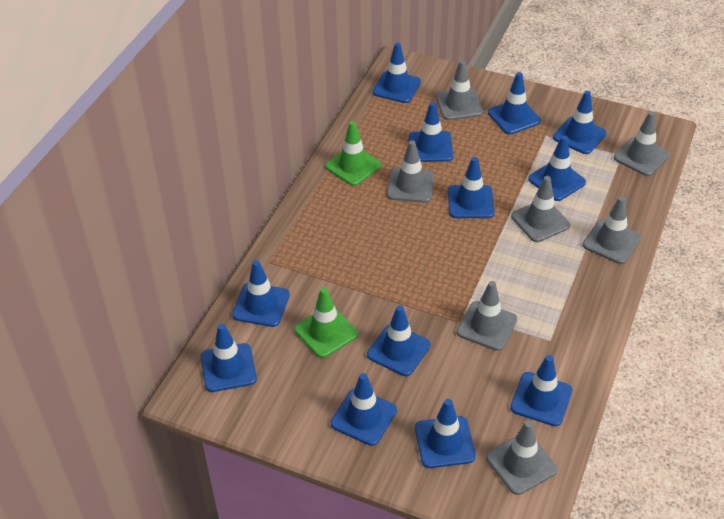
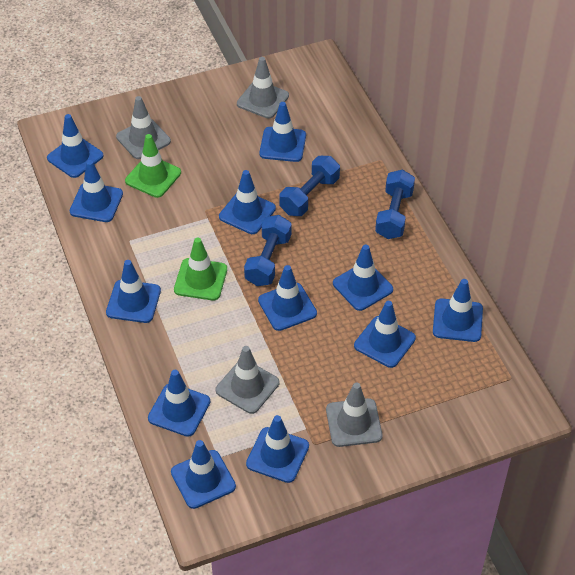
blue dumbbell: 0 -> 3
grey traffic cone: 7 -> 4

